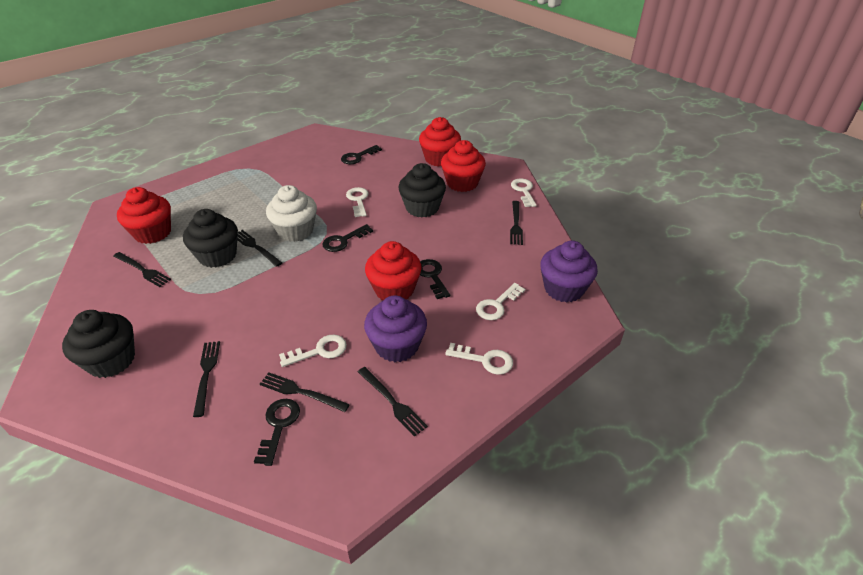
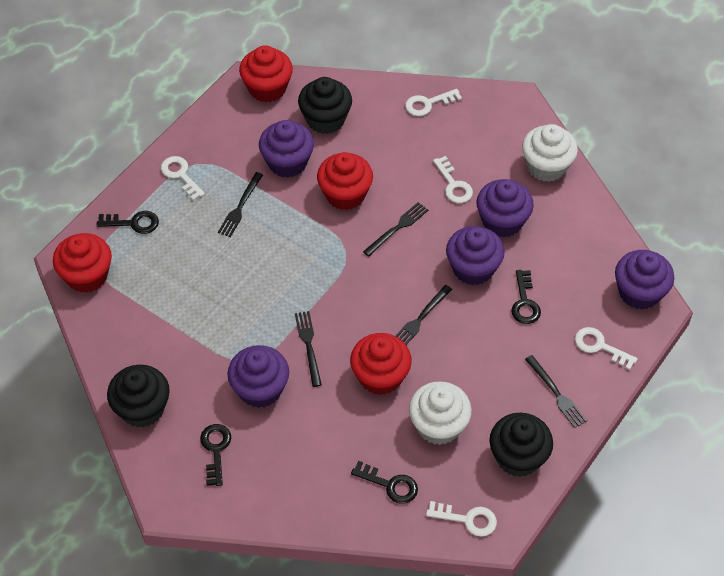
black fork: 6 -> 5
purple cupcake: 2 -> 5
white cupcake: 1 -> 2

